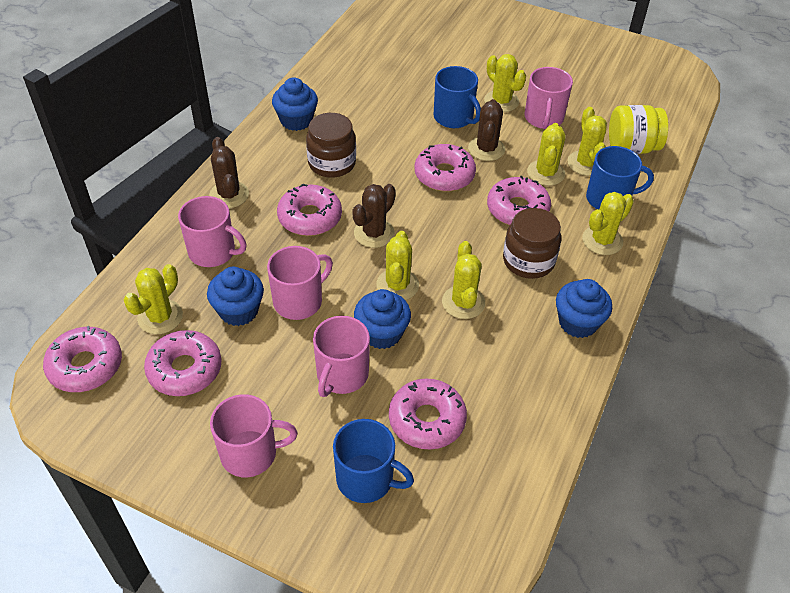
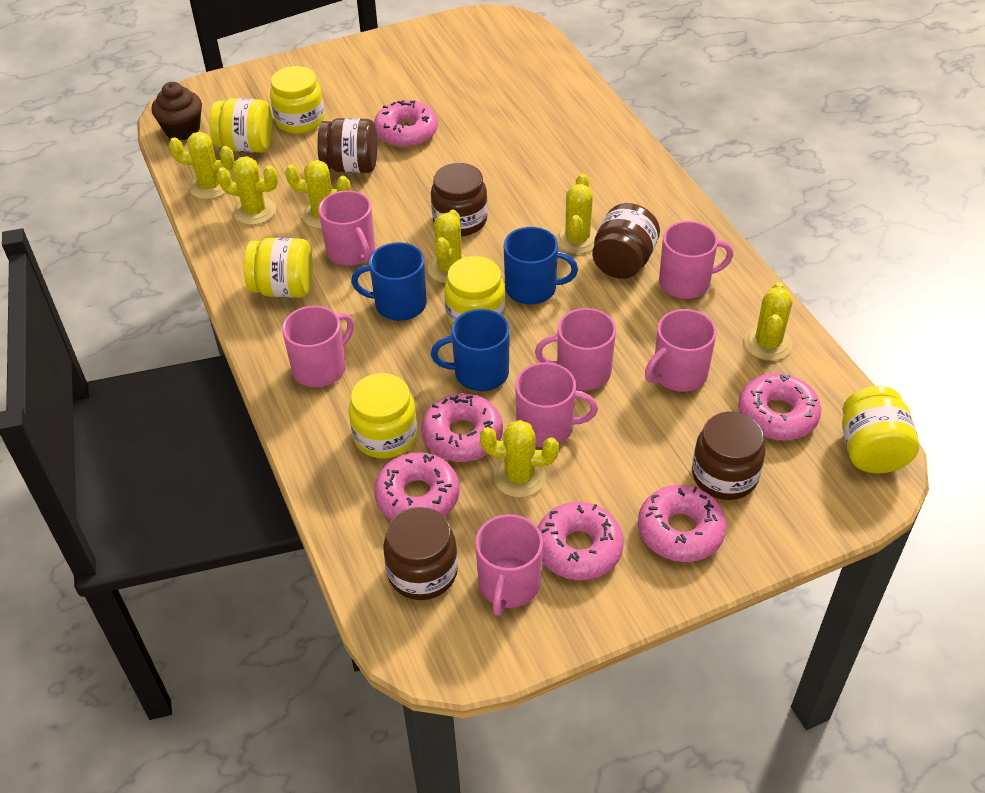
blue cupcake: 4 -> 0
brown cactus: 3 -> 0
brown cupcake: 0 -> 1
brown jar: 2 -> 5
pink mug: 5 -> 7
yellow jar: 1 -> 6

